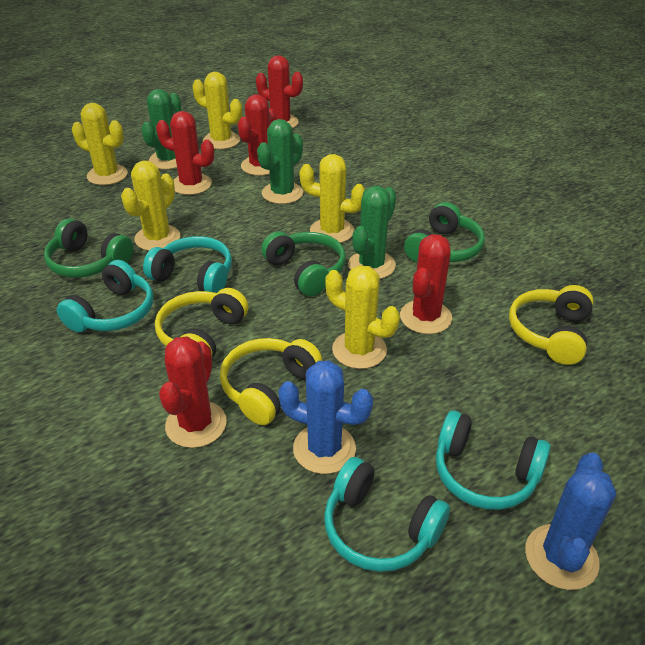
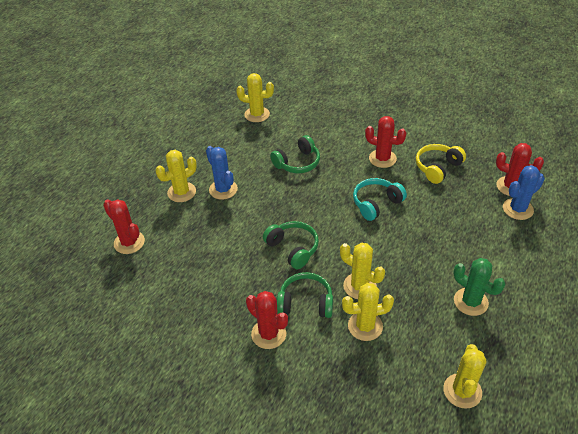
green cactus: 3 -> 1
red cactus: 5 -> 4
turquoise headphones: 4 -> 1
yellow headphones: 3 -> 1

